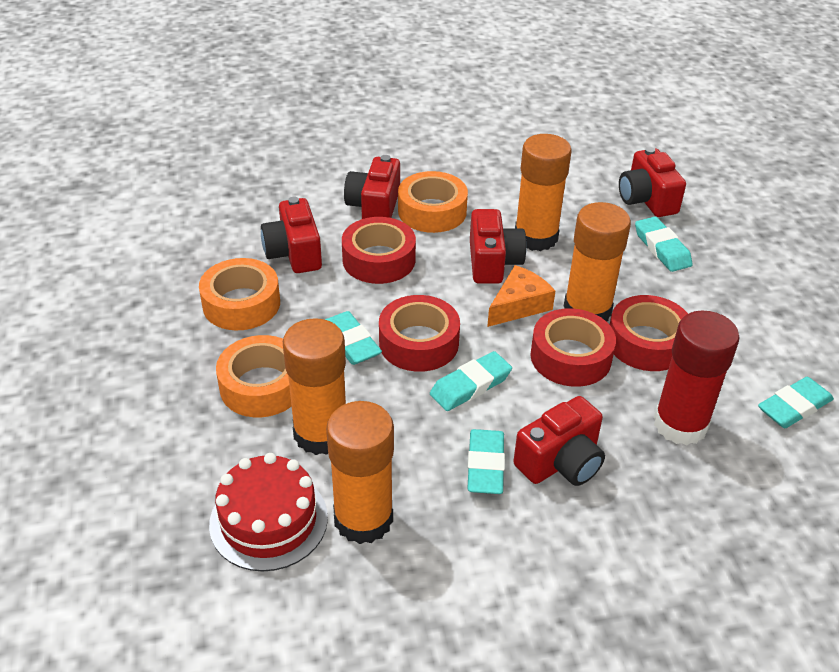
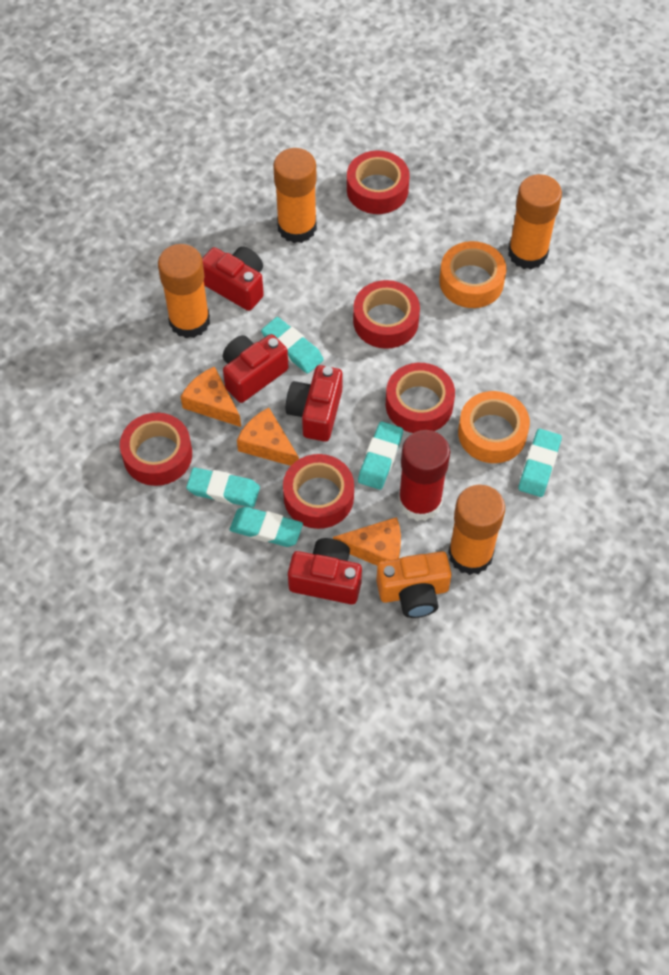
orange camera: 0 -> 1
orange cheese: 1 -> 3
orange tape: 3 -> 2
red cake: 1 -> 0
red camera: 5 -> 4
red tape: 4 -> 5

